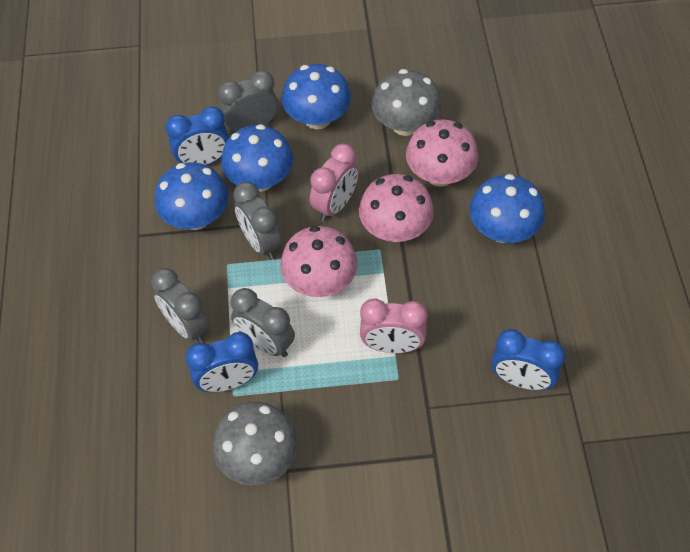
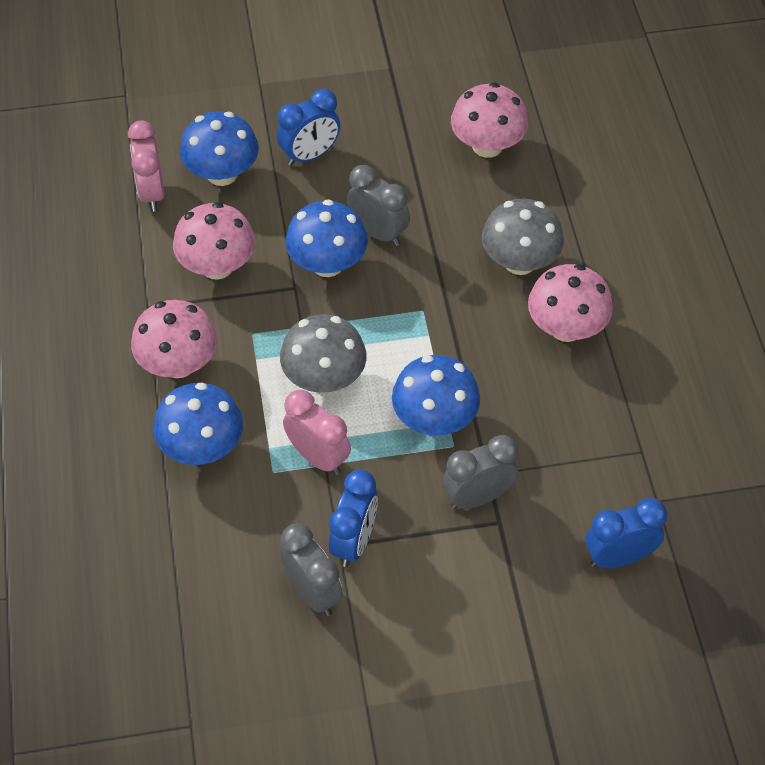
grey clock: 4 -> 3
pink mushroom: 3 -> 4

